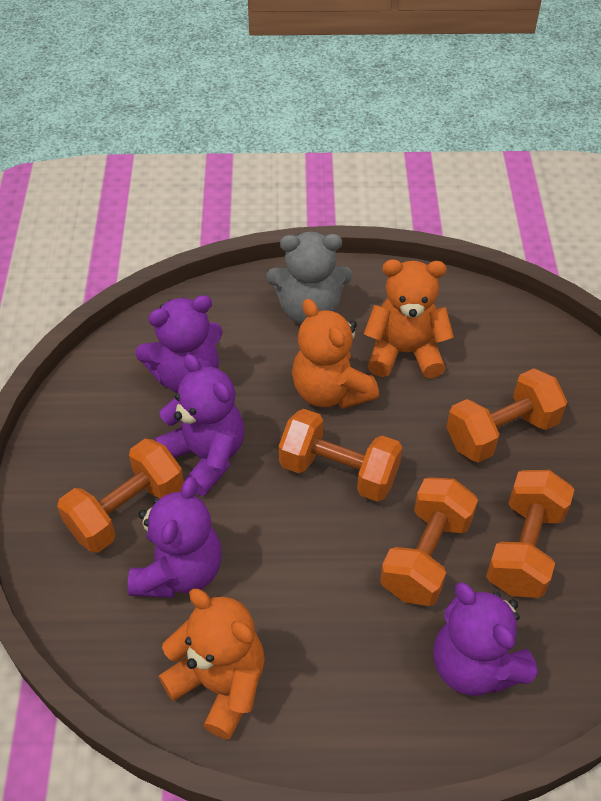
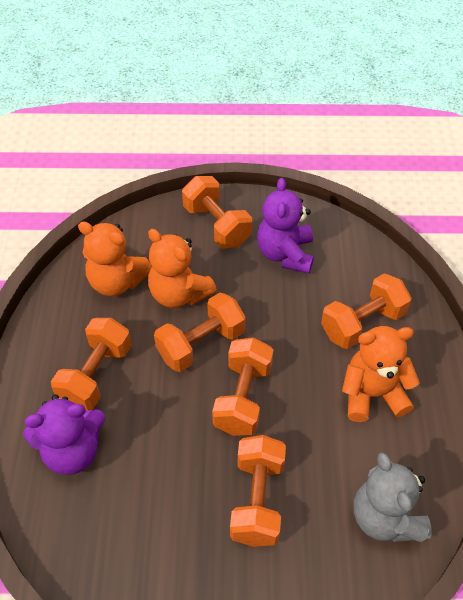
orange dumbbell: 5 -> 6
purple teddy bear: 4 -> 2

